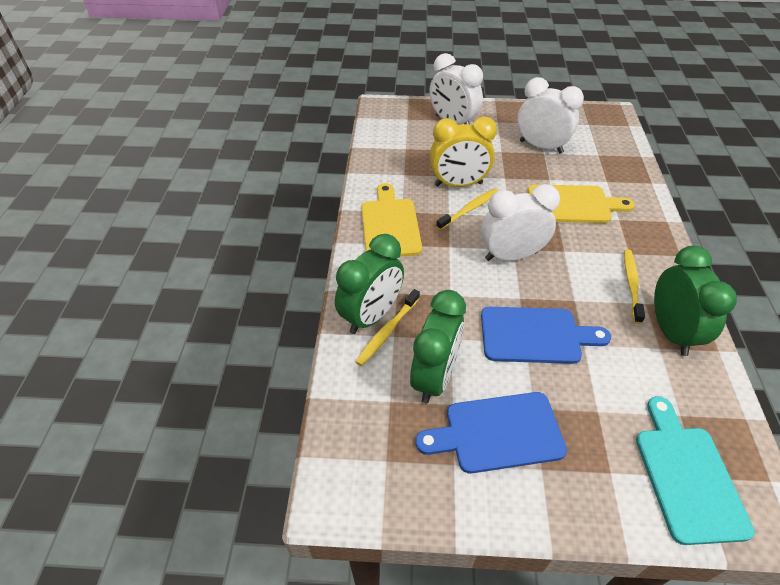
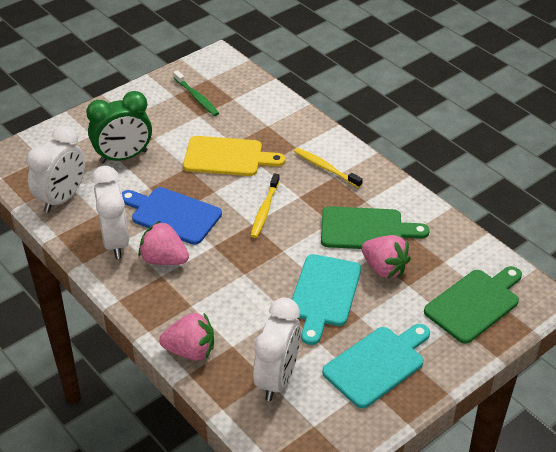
blue cutting board: 2 -> 1
green clock: 3 -> 1
green cutting board: 0 -> 2
green toothbrush: 0 -> 1
pink strawberry: 0 -> 3
turquoise cutting board: 1 -> 2
yellow clock: 1 -> 0
yellow cutting board: 2 -> 1
yellow toothbrush: 3 -> 2

